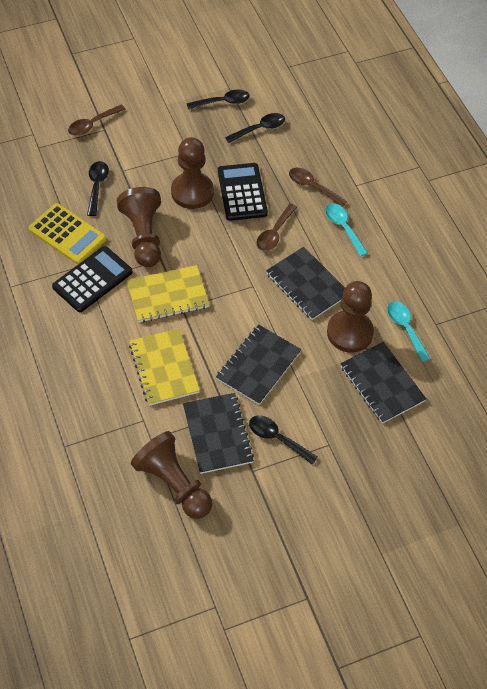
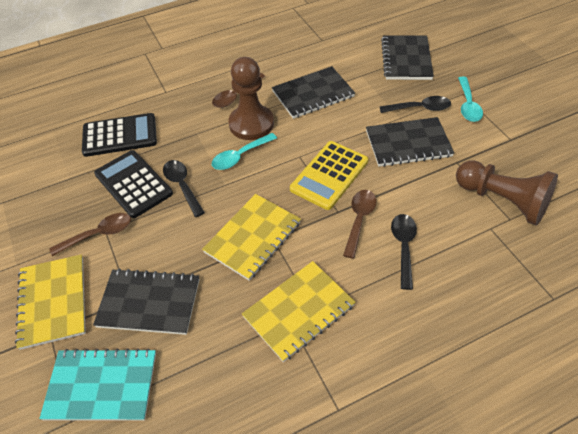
black spoon: 4 -> 3
brown pawn: 4 -> 2
turquoise notebook: 0 -> 1
yellow notebook: 2 -> 3

